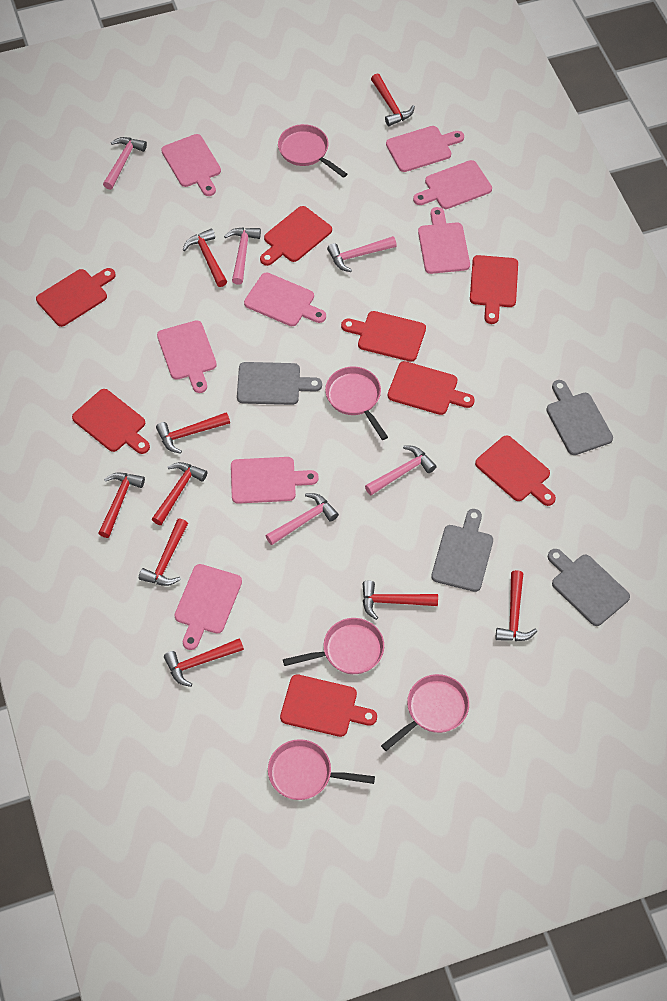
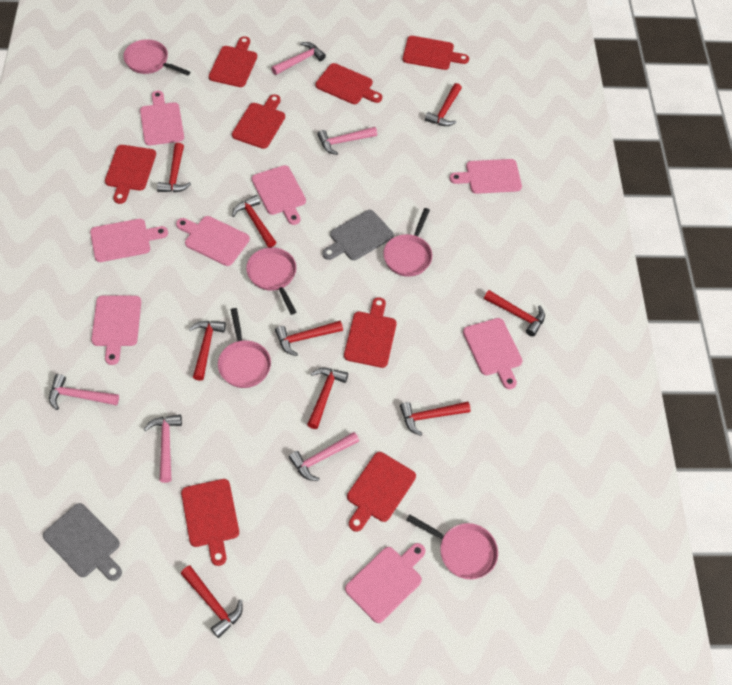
grey cutting board: 4 -> 2

